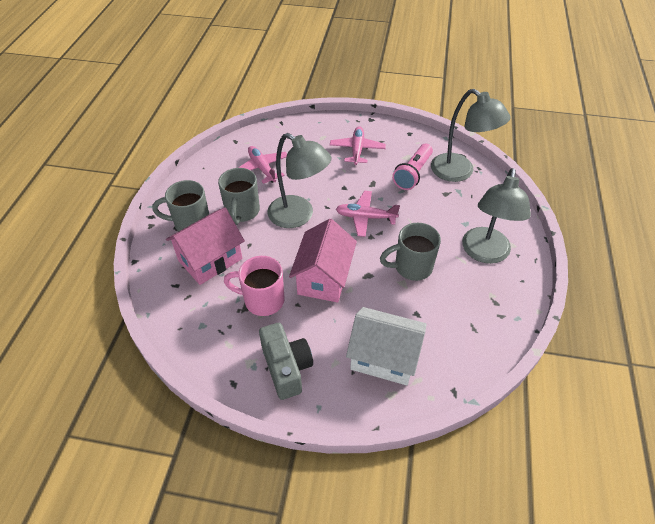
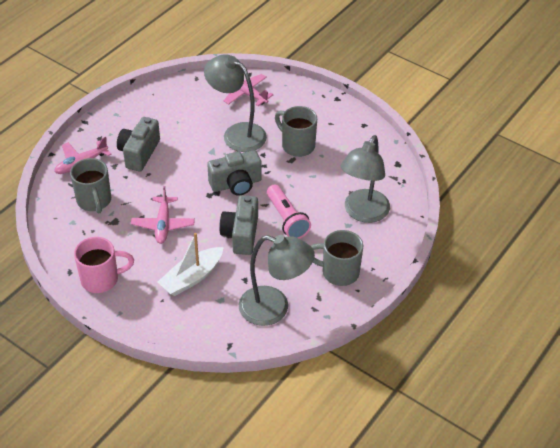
grey camera: 1 -> 3
pink house: 2 -> 0
white boat: 0 -> 1
white house: 1 -> 0

